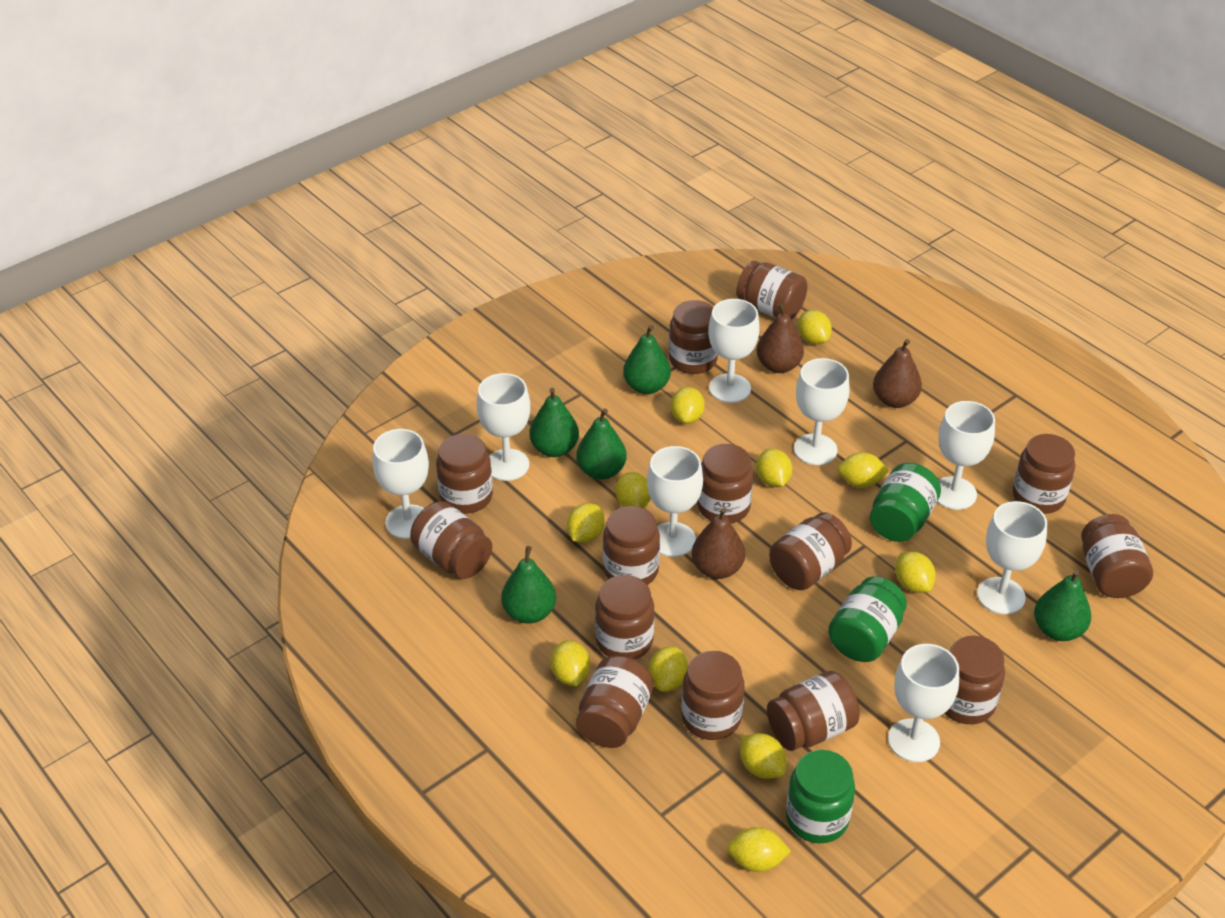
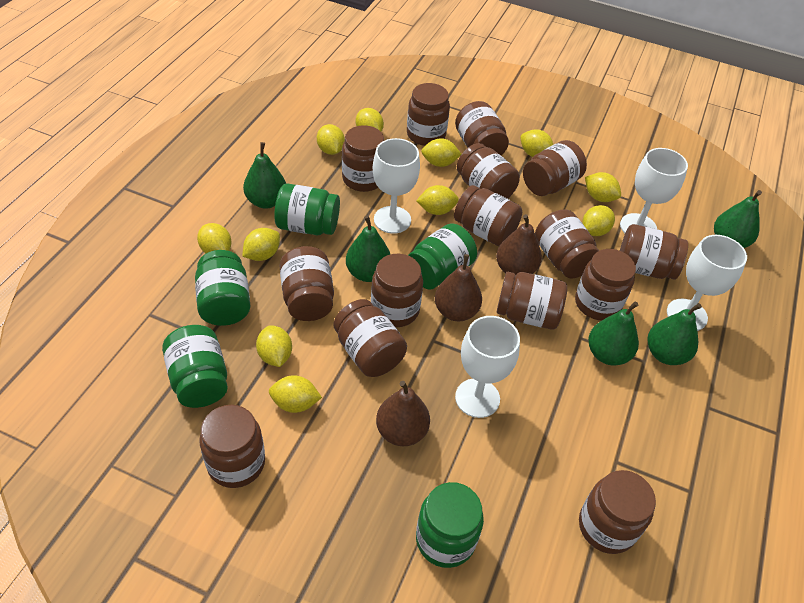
brown jar: 14 -> 15
green jar: 3 -> 5
white goblet: 8 -> 4

